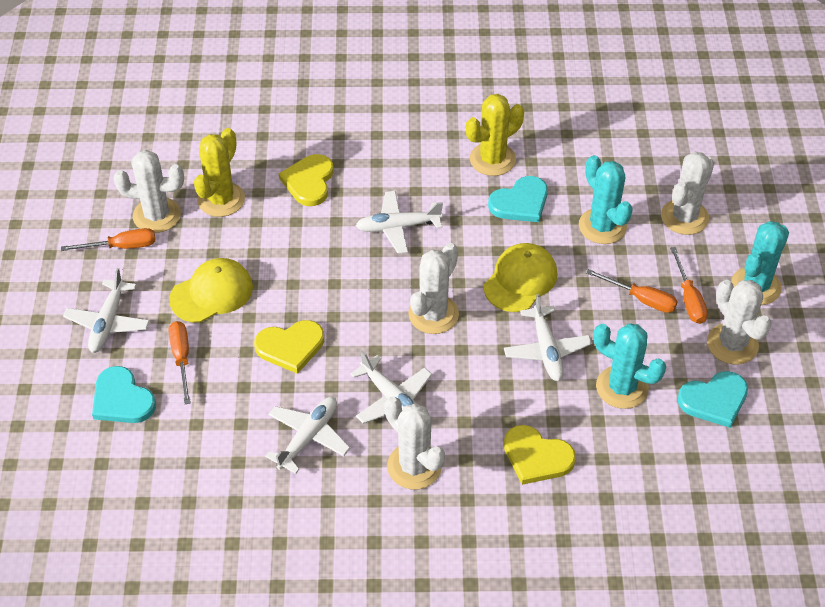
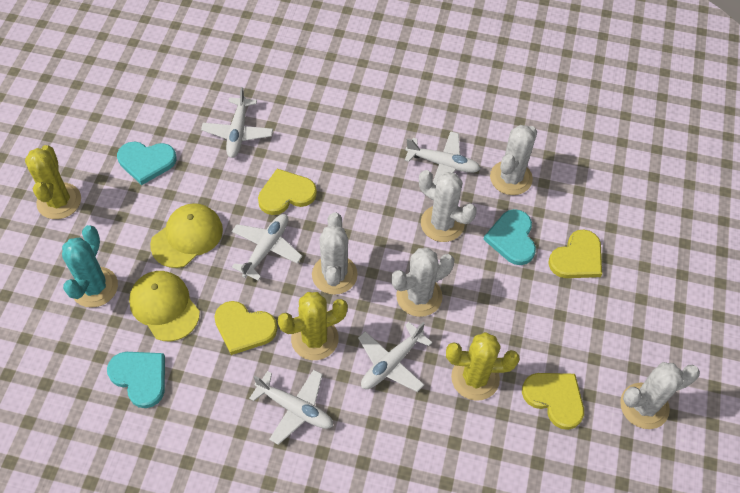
orange screwdriver: 4 -> 0
turquoise cactus: 3 -> 1
yellow cactus: 2 -> 3
yellow heart: 3 -> 4

